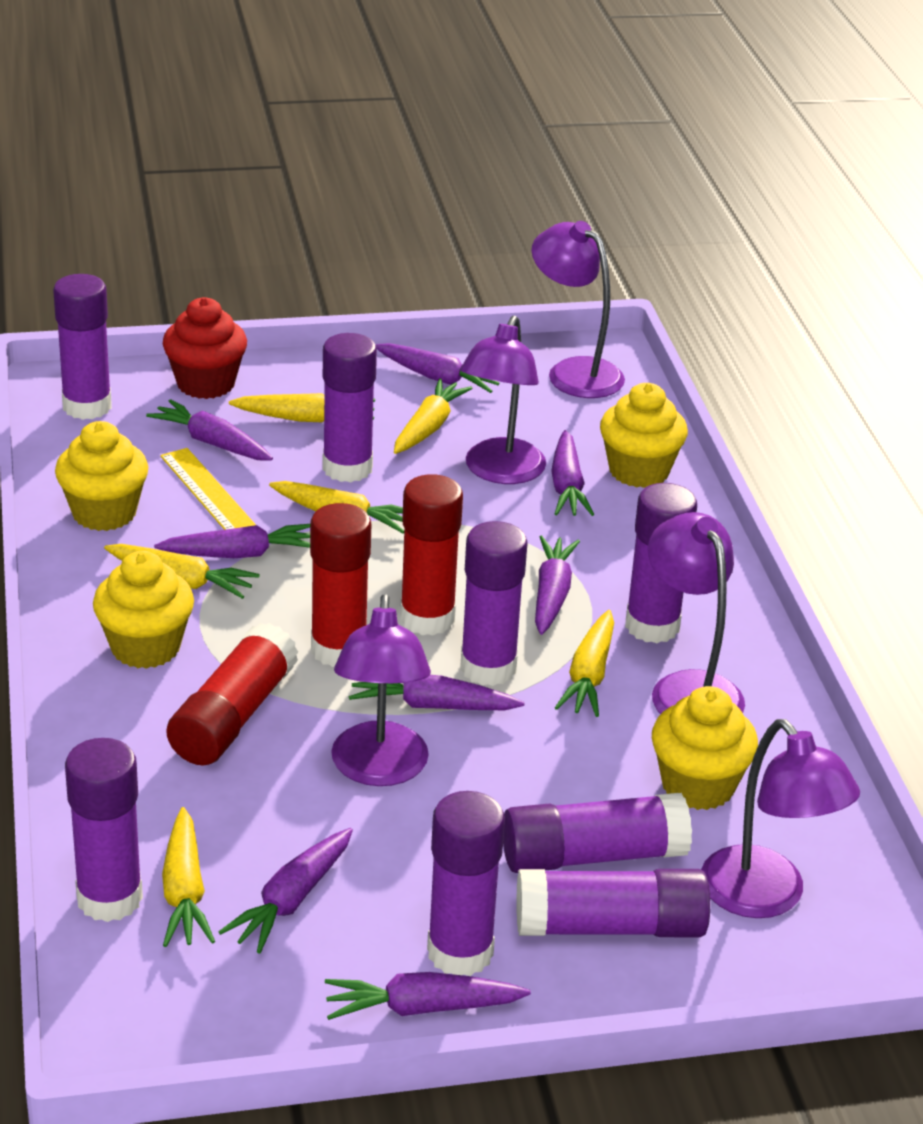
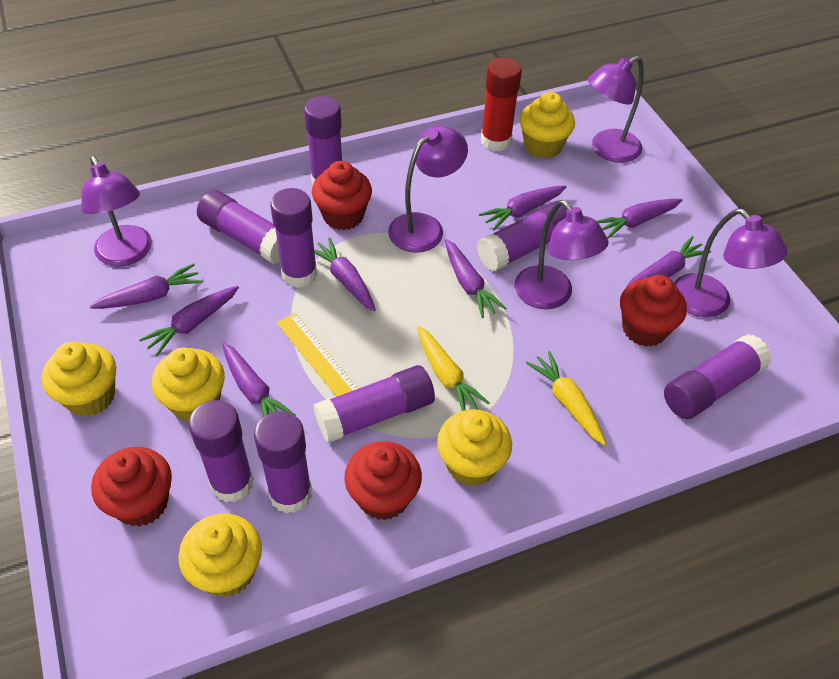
red cupcake: 1 -> 4
red glue stick: 3 -> 1
yellow carrot: 6 -> 2
yellow cupcake: 4 -> 5

